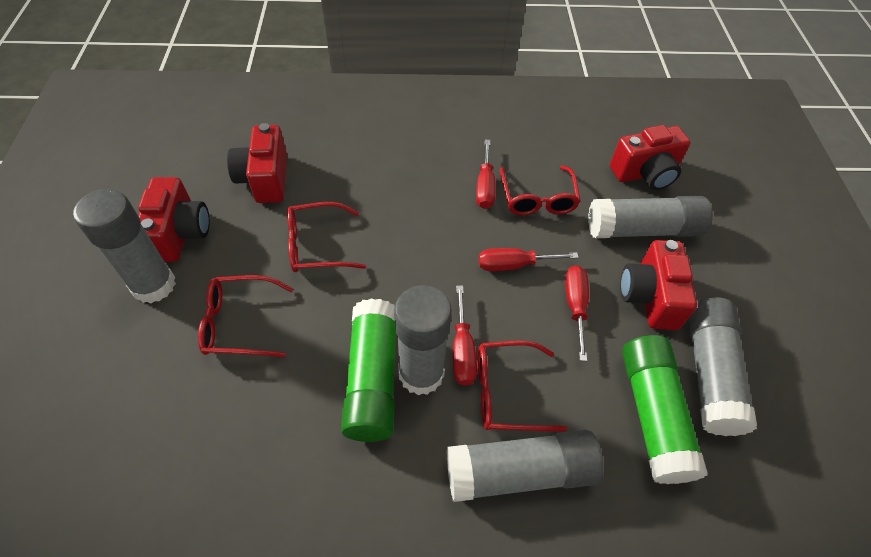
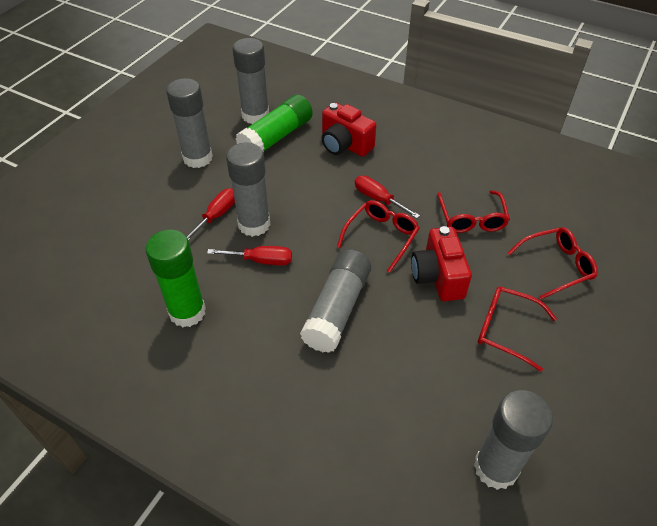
red camera: 4 -> 2
red screwdriver: 4 -> 3

